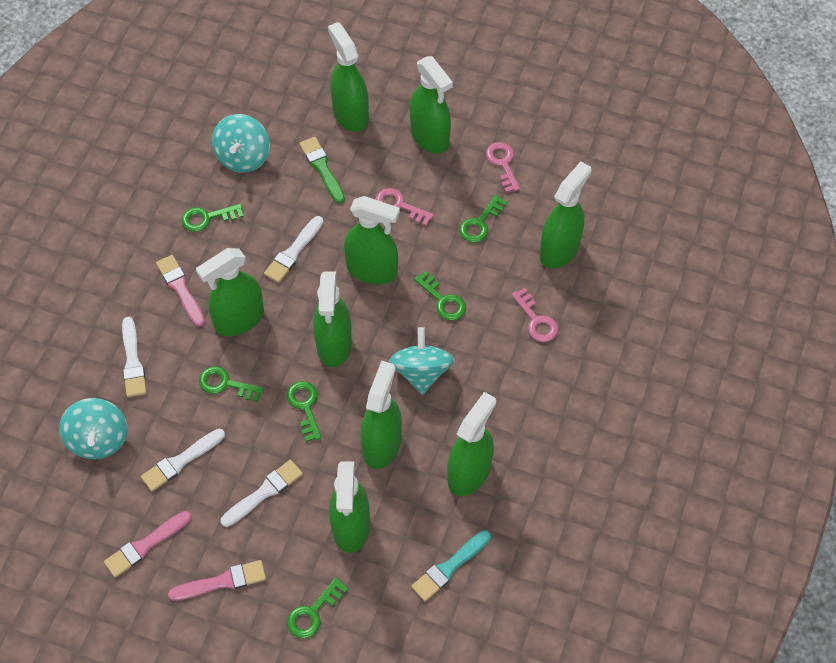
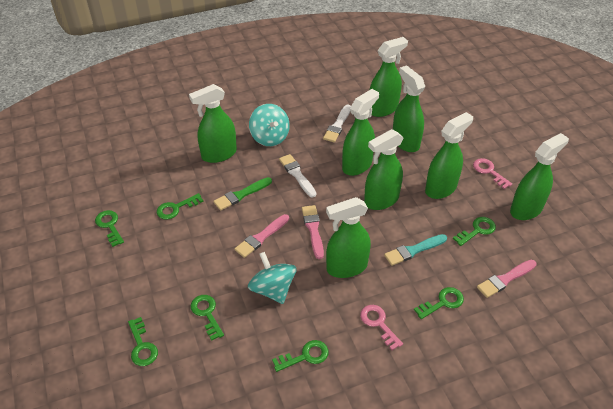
green key: 6 -> 7
green spray bottle: 9 -> 8
pink key: 3 -> 2
turquoise spinning top: 3 -> 2
white brush: 4 -> 2

